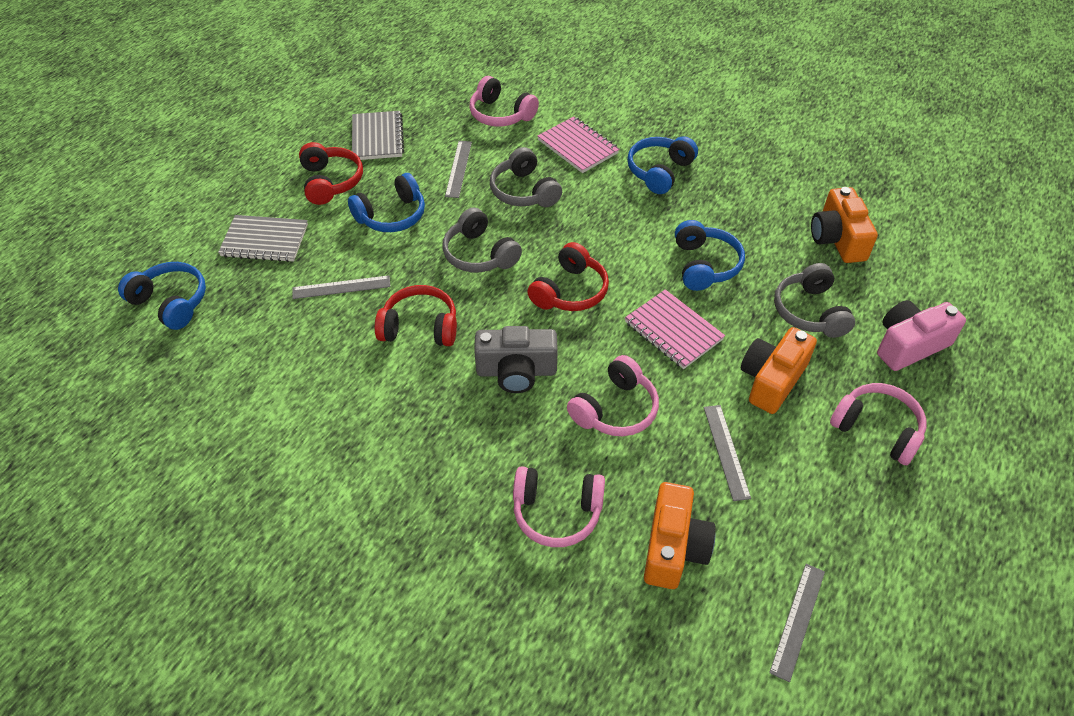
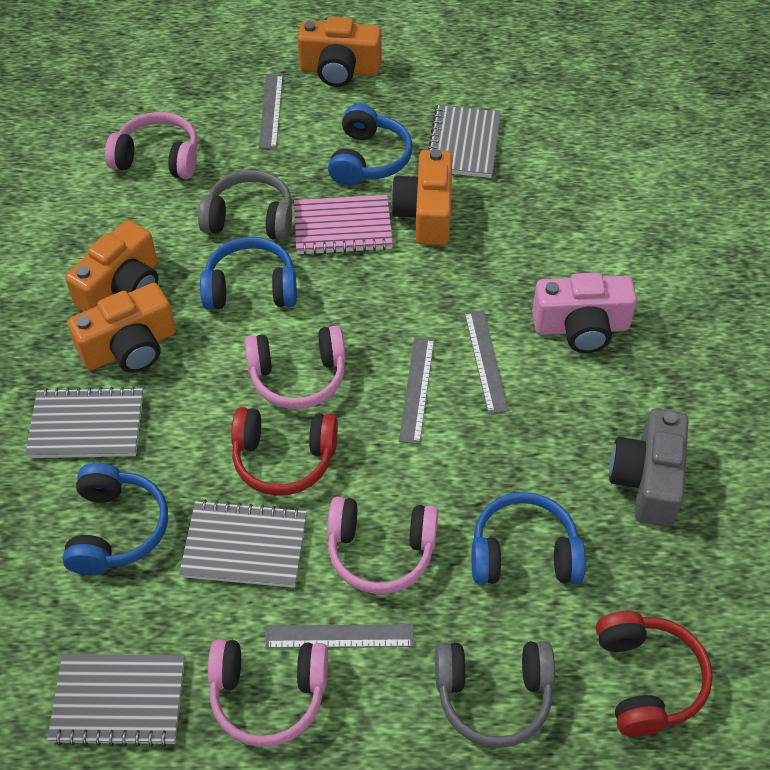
grey headphones: 3 -> 2
grey notebook: 2 -> 4
orange camera: 3 -> 4
pink notebook: 2 -> 1
red headphones: 3 -> 2

